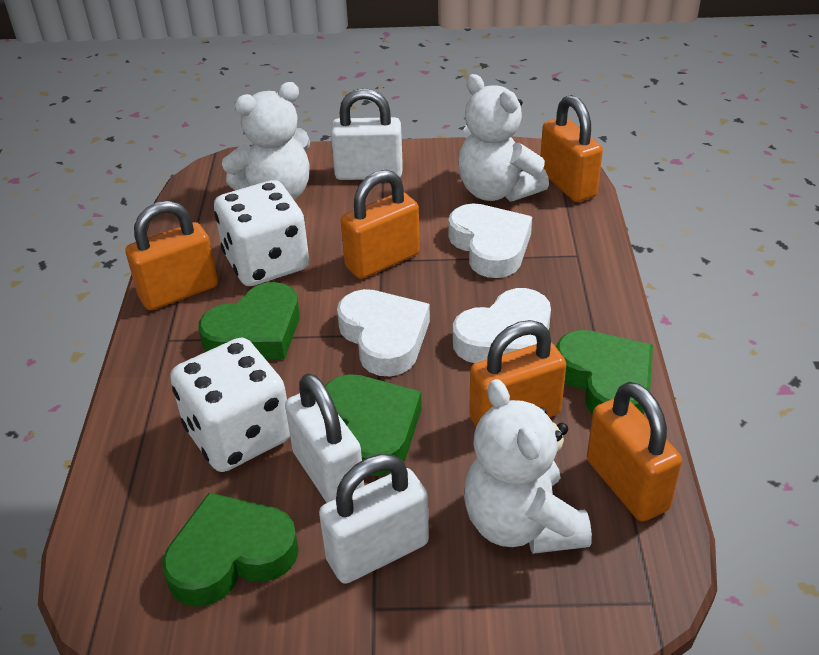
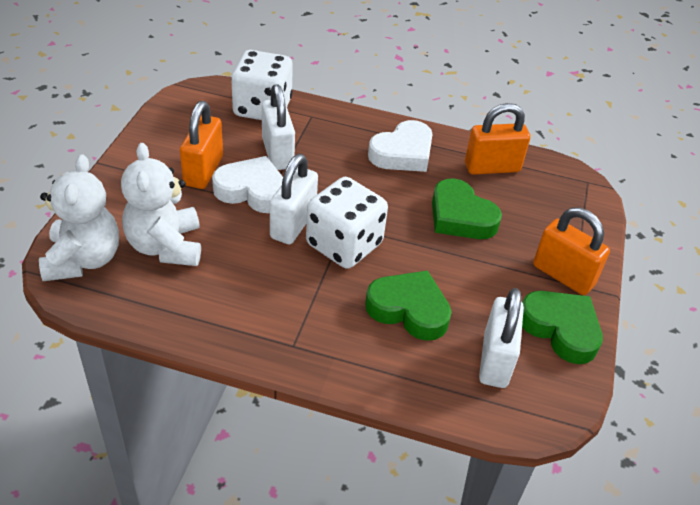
green heart: 4 -> 3
orange padlock: 5 -> 3
white heart: 3 -> 2
white teddy bear: 3 -> 2

